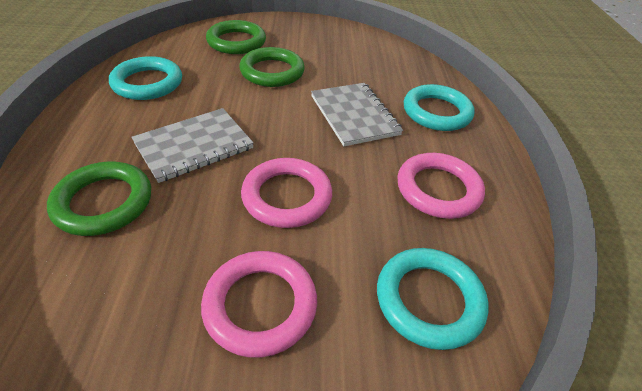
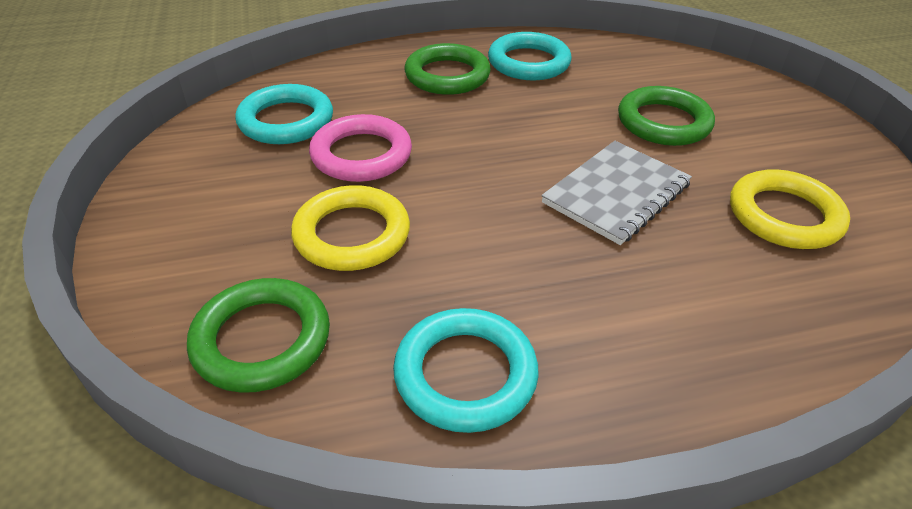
grey notebook: 2 -> 1
pink ring: 3 -> 1
yellow ring: 0 -> 2

